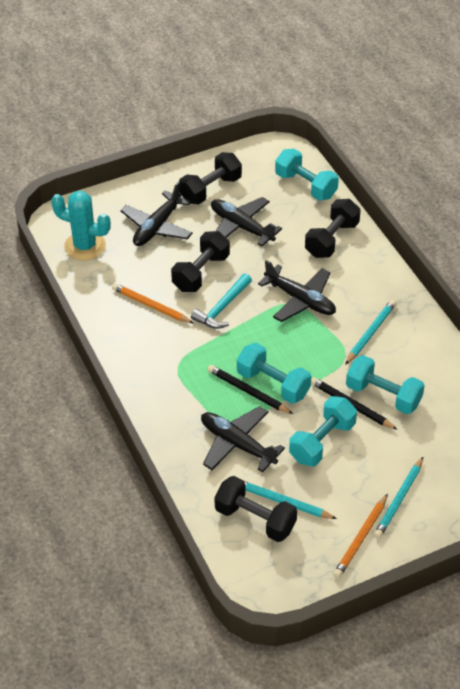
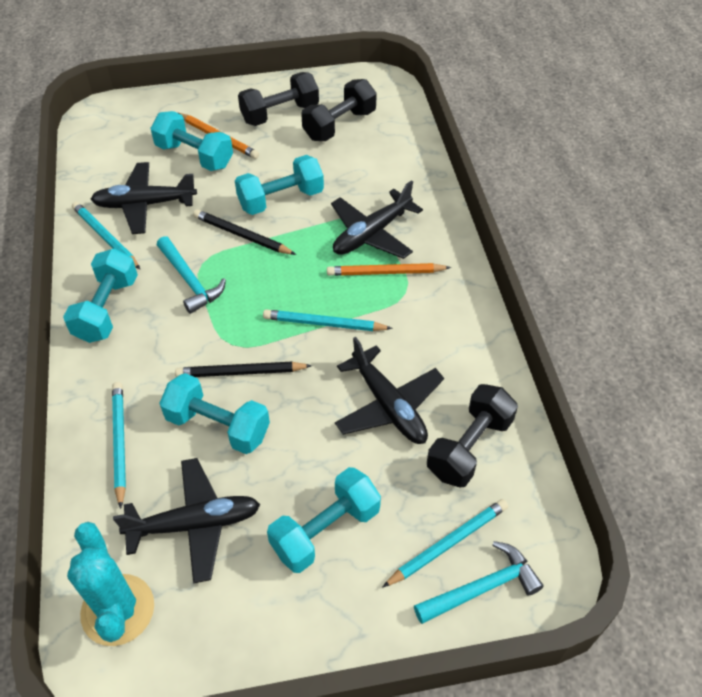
black dumbbell: 4 -> 3
turquoise dumbbell: 4 -> 5
turquoise hammer: 1 -> 2
turquoise pencil: 3 -> 4

